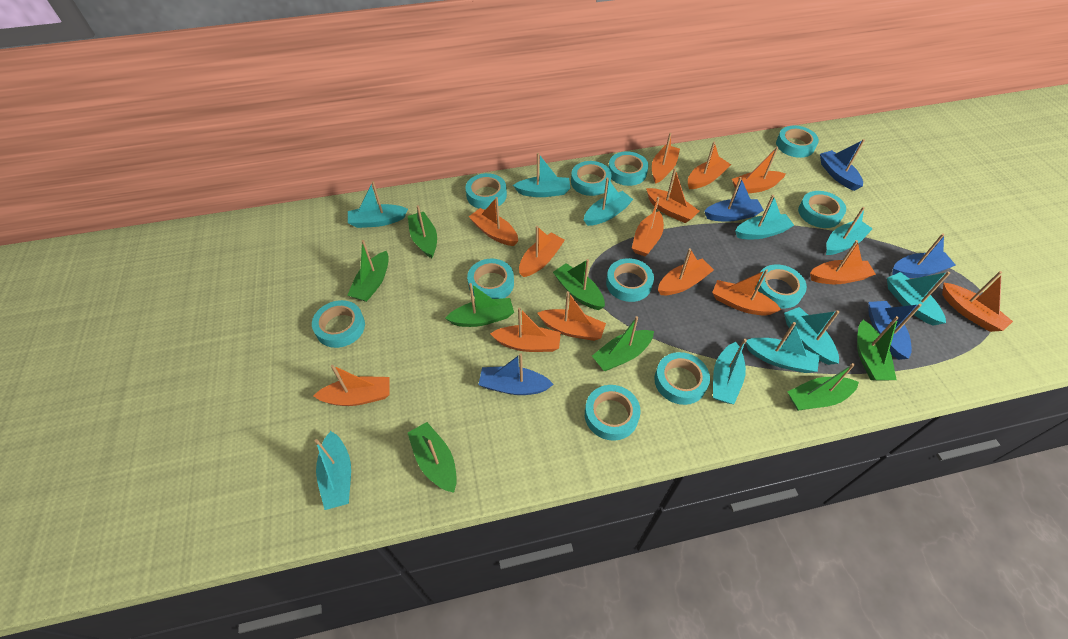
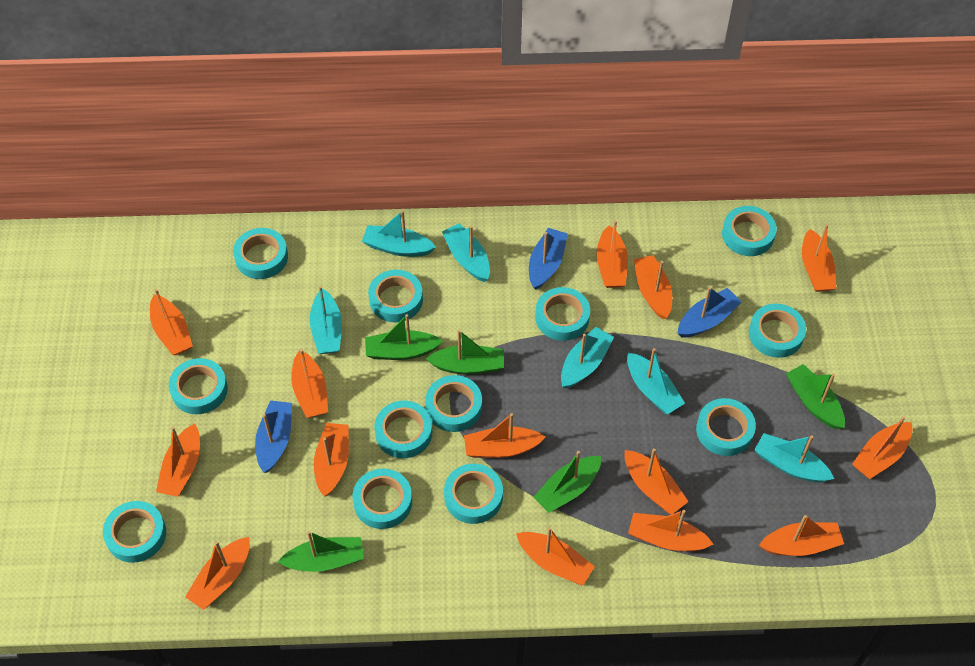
blue boat: 5 -> 3
green boat: 8 -> 5
turquoise boat: 10 -> 6
turquoise tape: 11 -> 12

